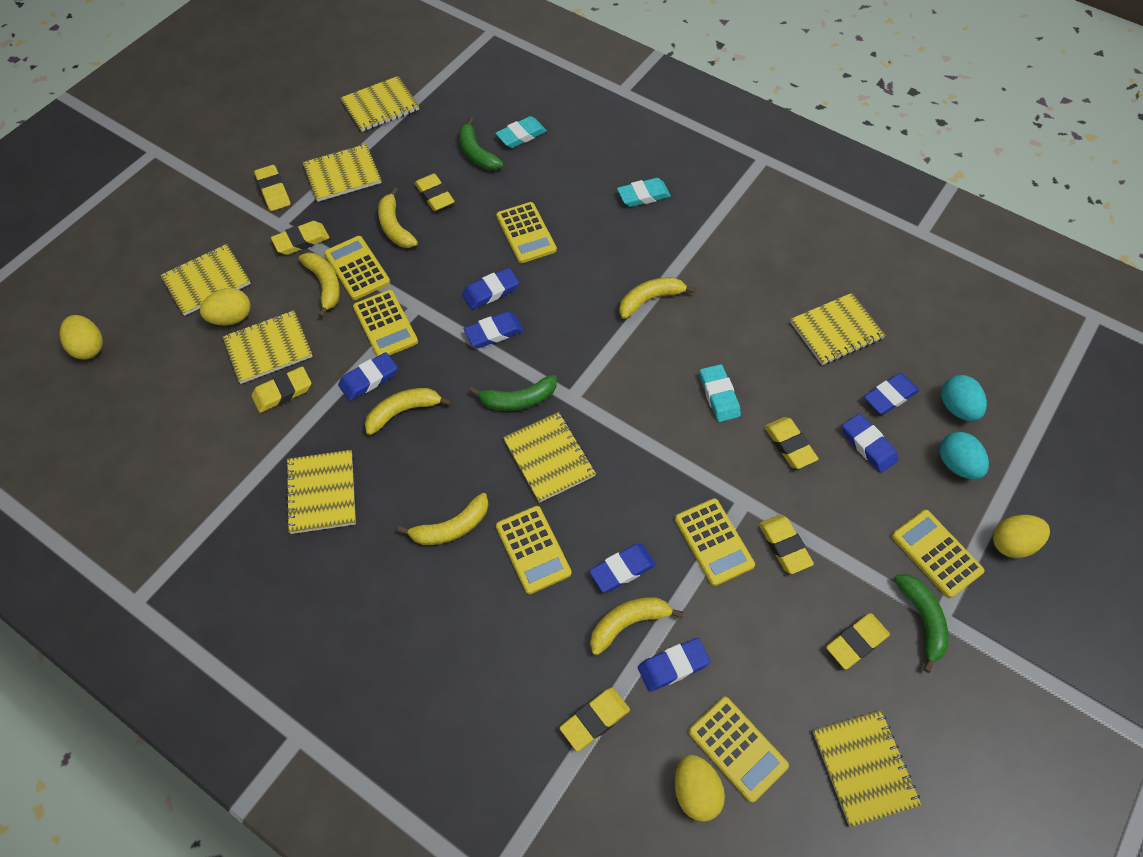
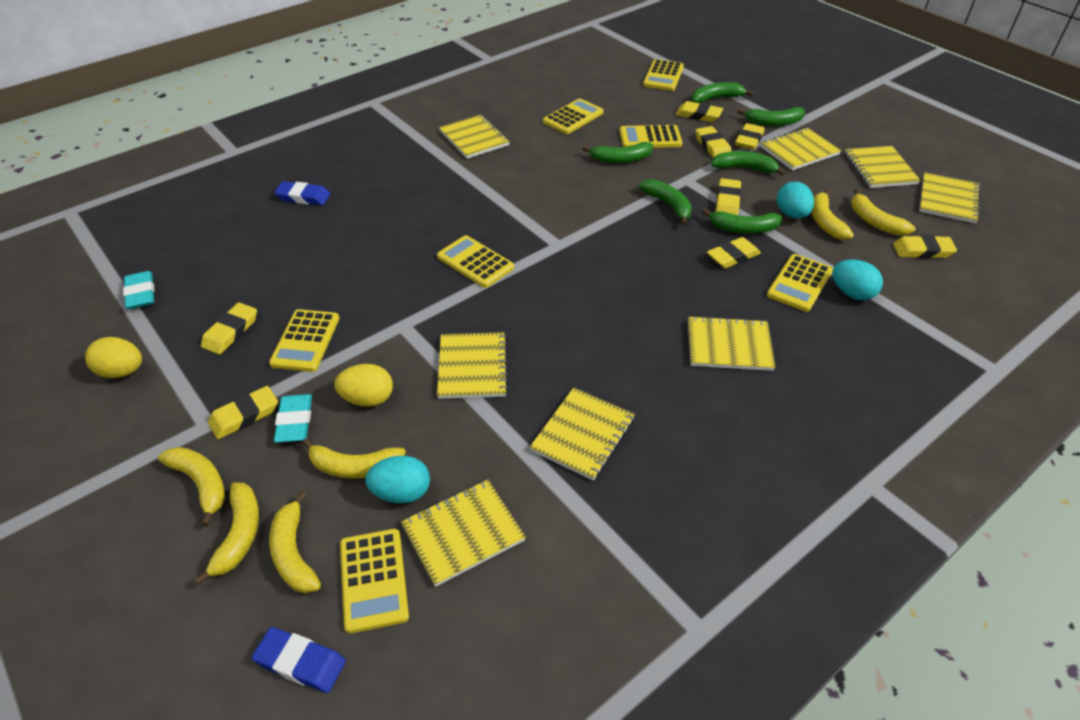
blue eraser: 7 -> 2
green banana: 3 -> 6
turquoise egg: 2 -> 3
turquoise eraser: 3 -> 2
yellow egg: 4 -> 2

